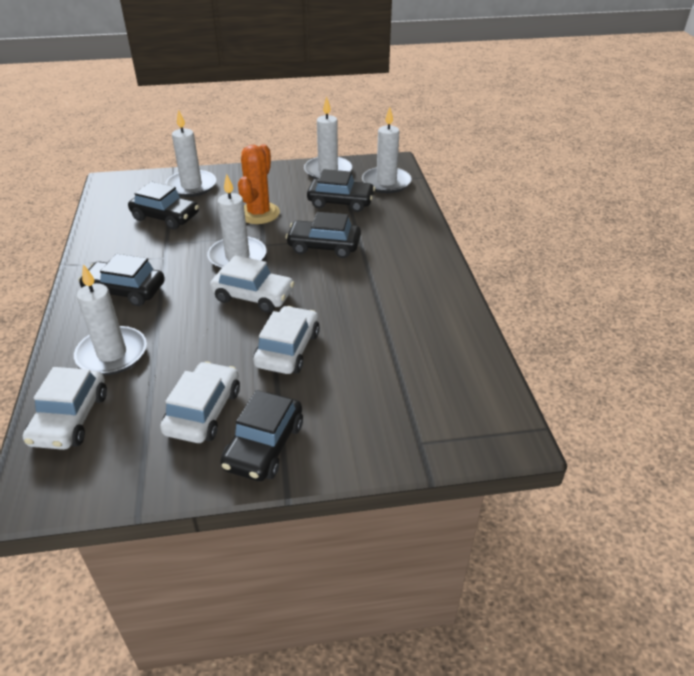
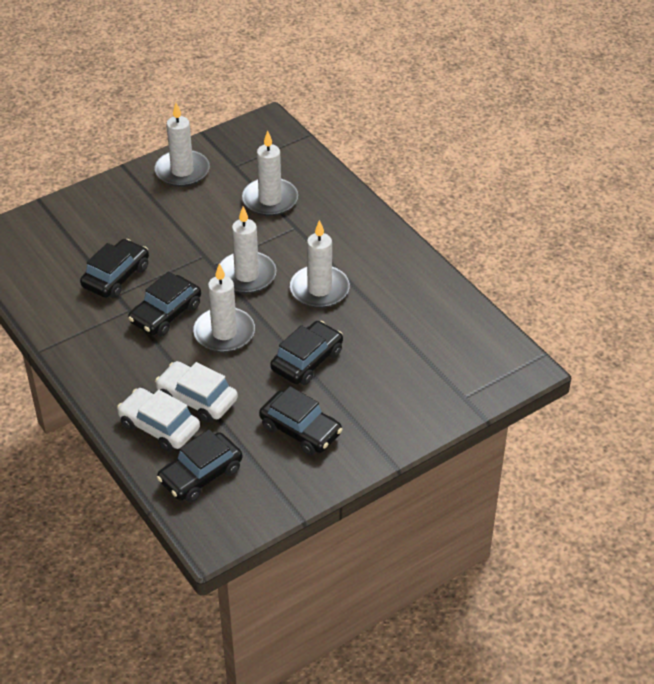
orange cactus: 1 -> 0
white car: 4 -> 2

